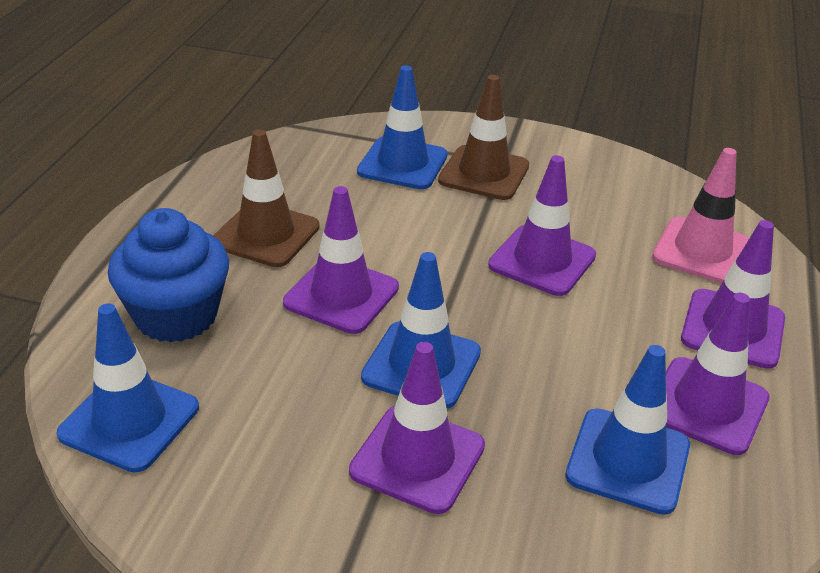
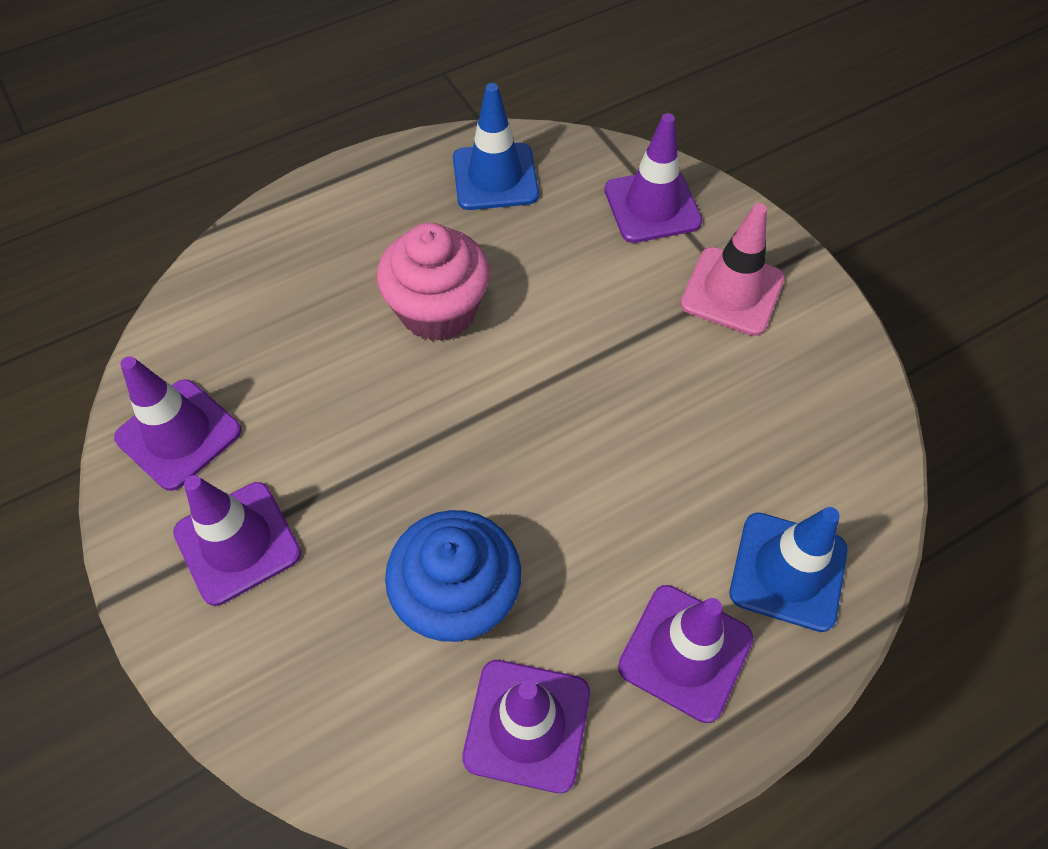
blue traffic cone: 4 -> 2
brown traffic cone: 2 -> 0
pink cupcake: 0 -> 1

